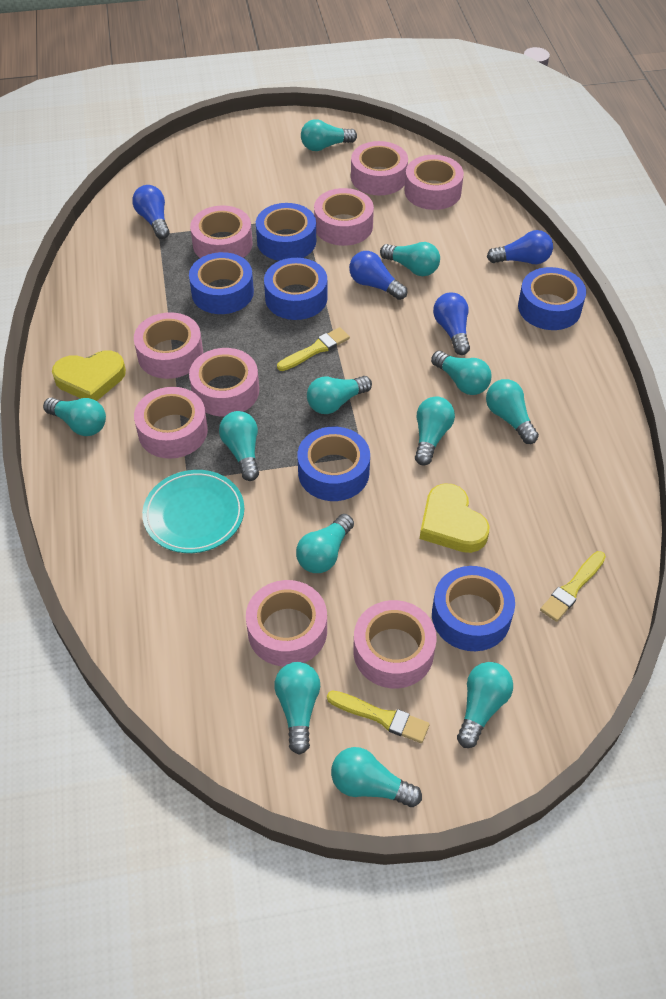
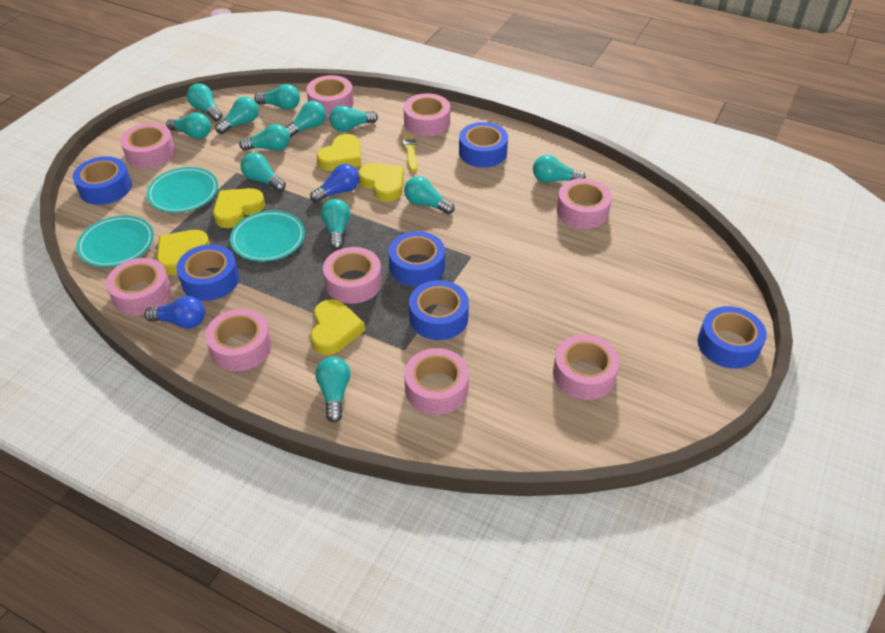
blue light bulb: 4 -> 2
turquoise plate: 1 -> 3
yellow brush: 3 -> 1
yellow heart: 2 -> 5

